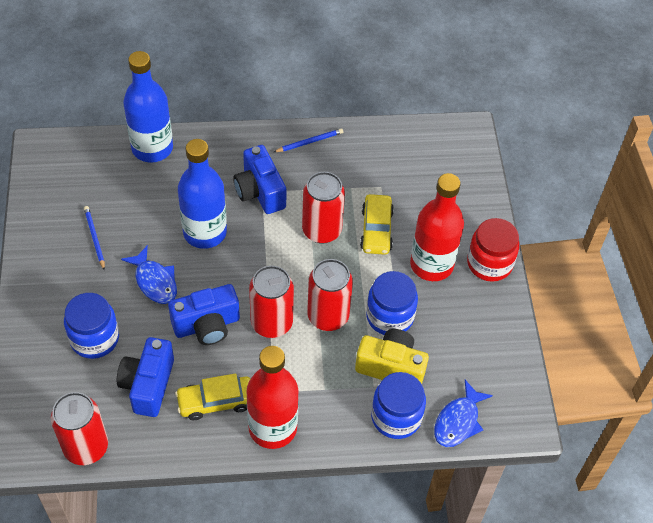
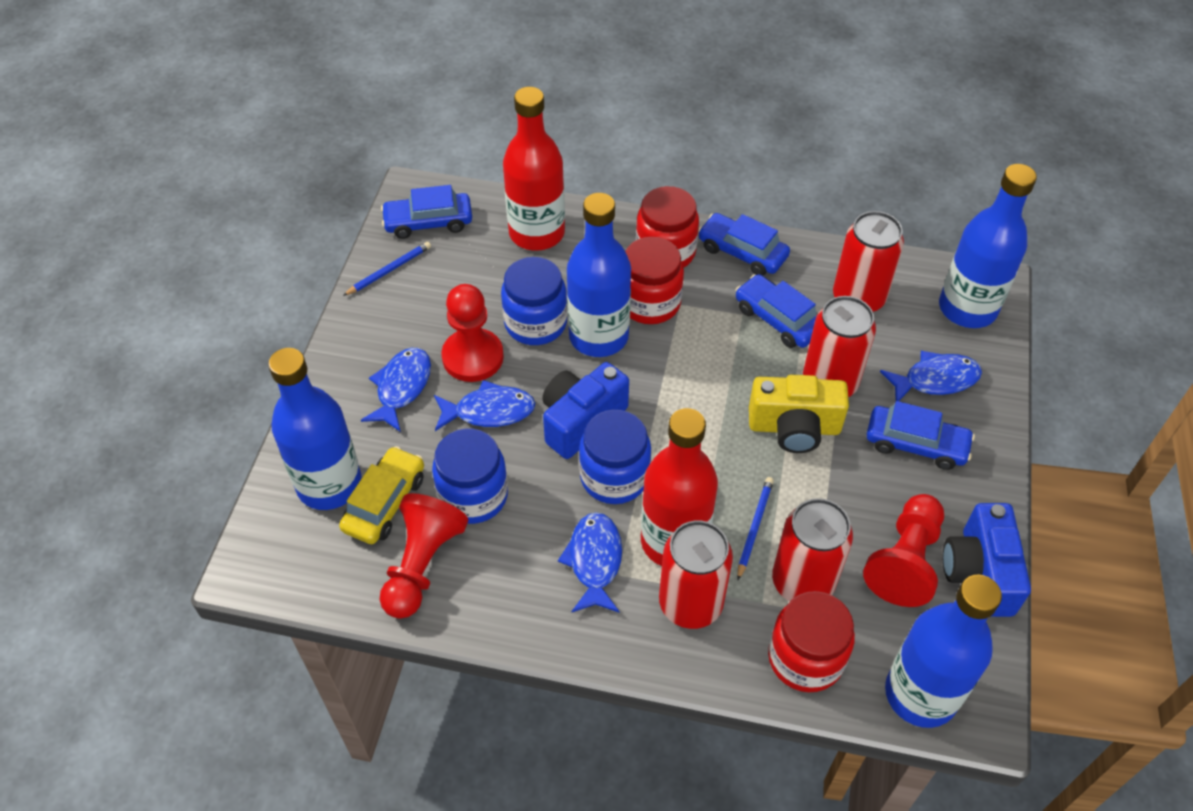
blue bottle: 2 -> 4
blue camera: 3 -> 2
blue car: 0 -> 4
blue fish: 2 -> 4
red jar: 1 -> 3
red pawn: 0 -> 3
yellow car: 2 -> 1

